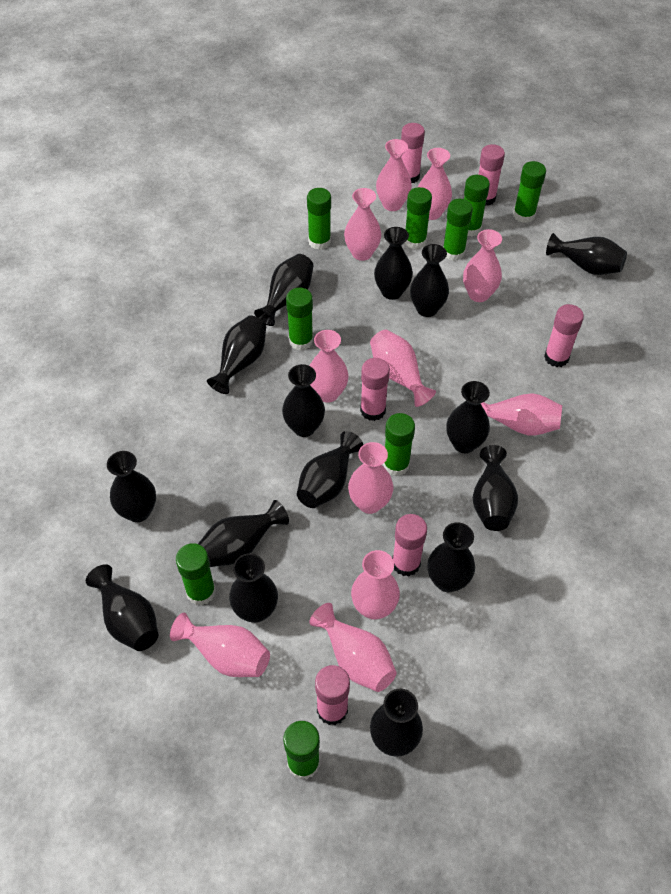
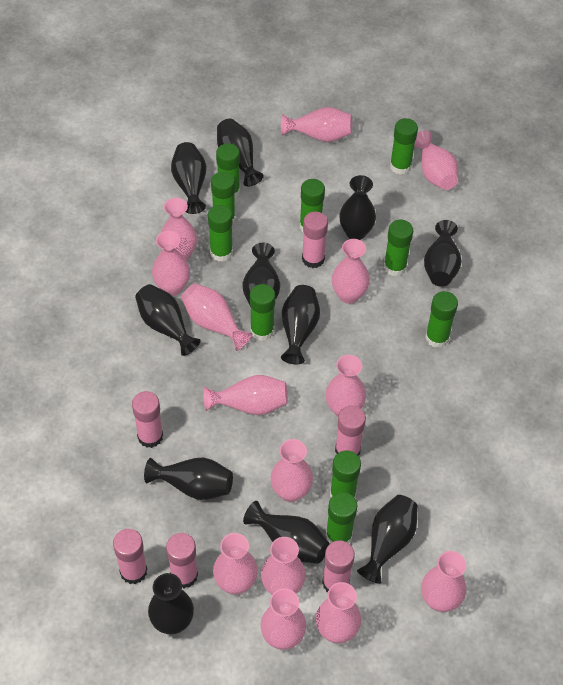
black vase: 15 -> 11
green glue stick: 9 -> 10
pink vase: 11 -> 14

